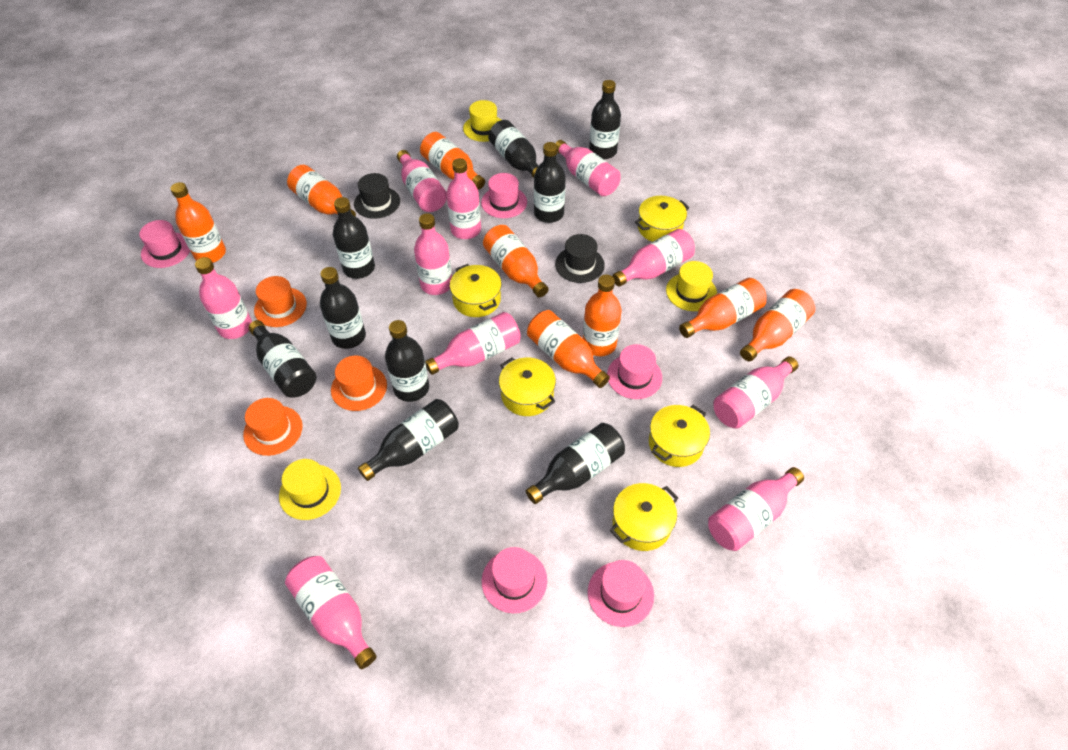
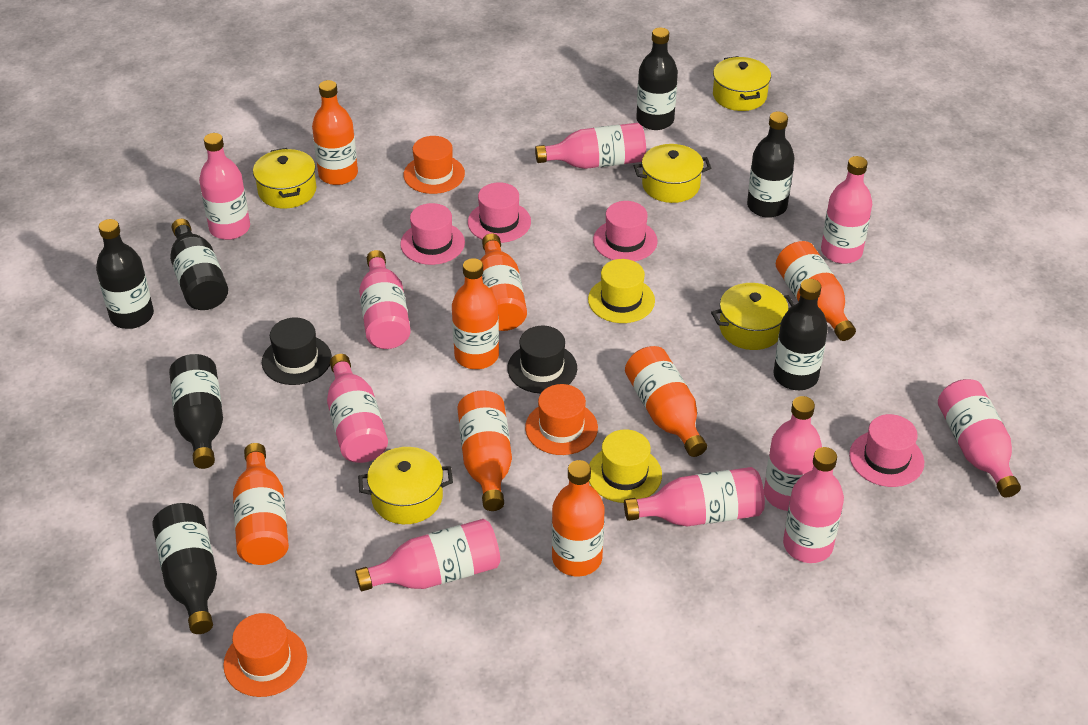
black bottle: 9 -> 7
pink hat: 5 -> 4
yellow hat: 3 -> 2

